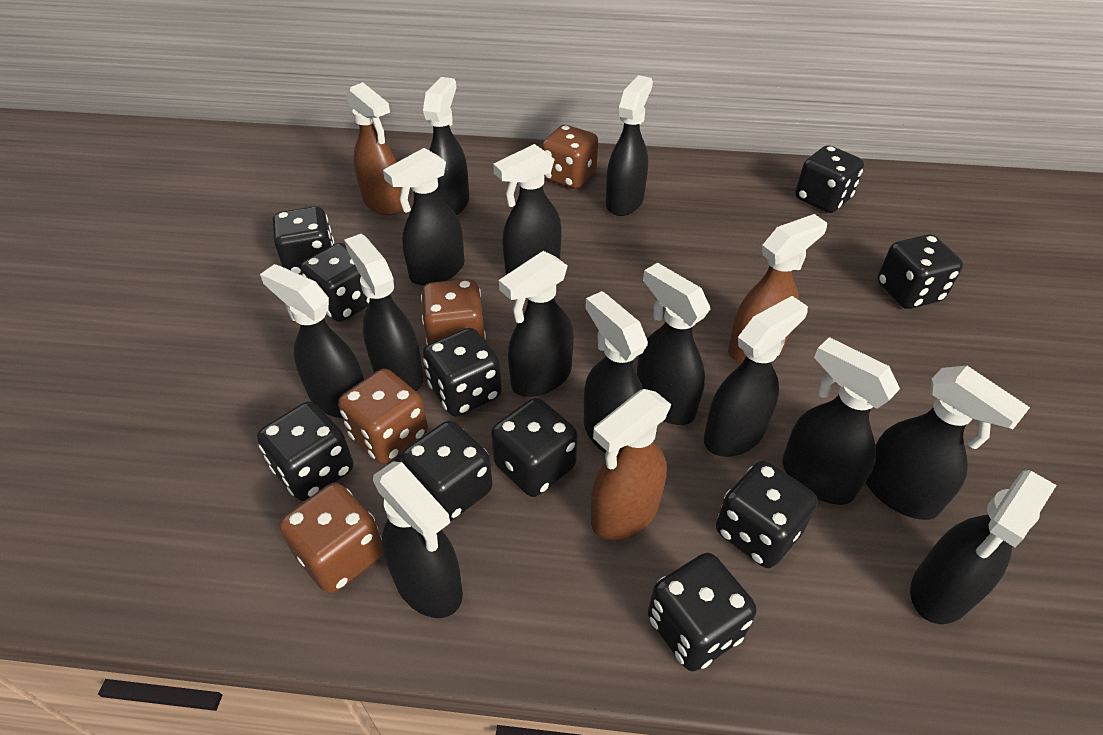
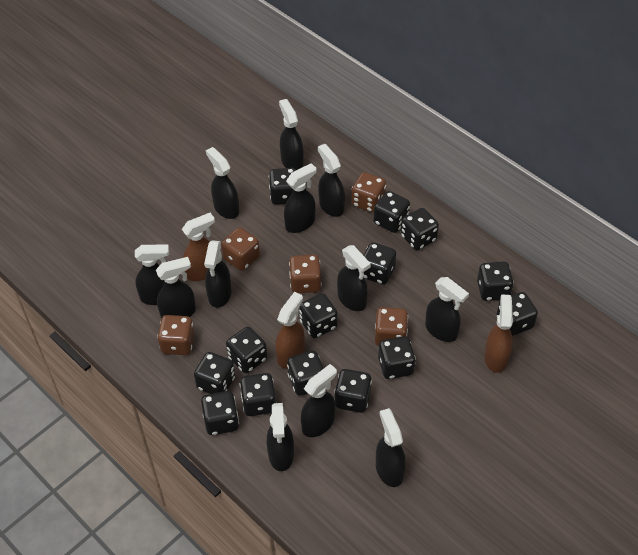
black dice: 10 -> 14
black spray bottle: 14 -> 12
brown dice: 4 -> 5

